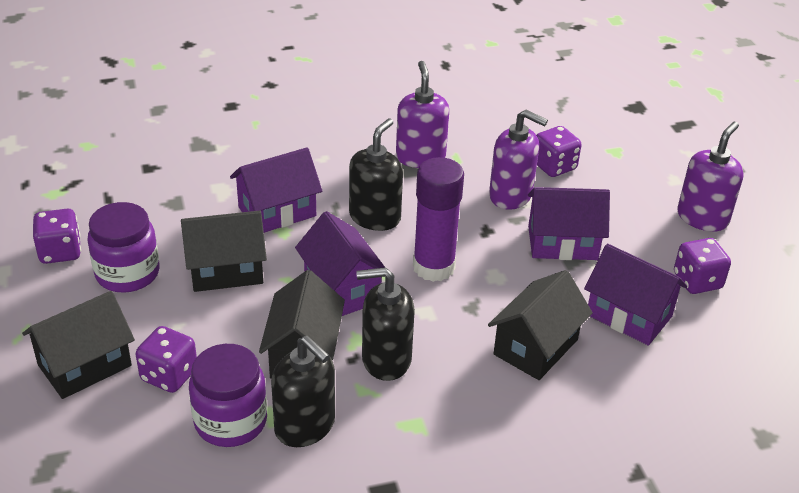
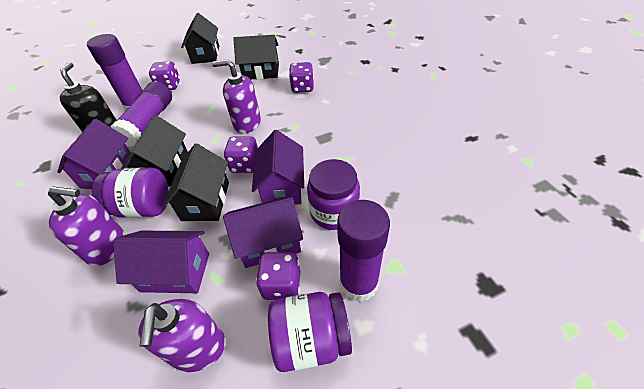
black soap dispenser: 3 -> 1
purple glue stick: 1 -> 3
purple jar: 2 -> 3

